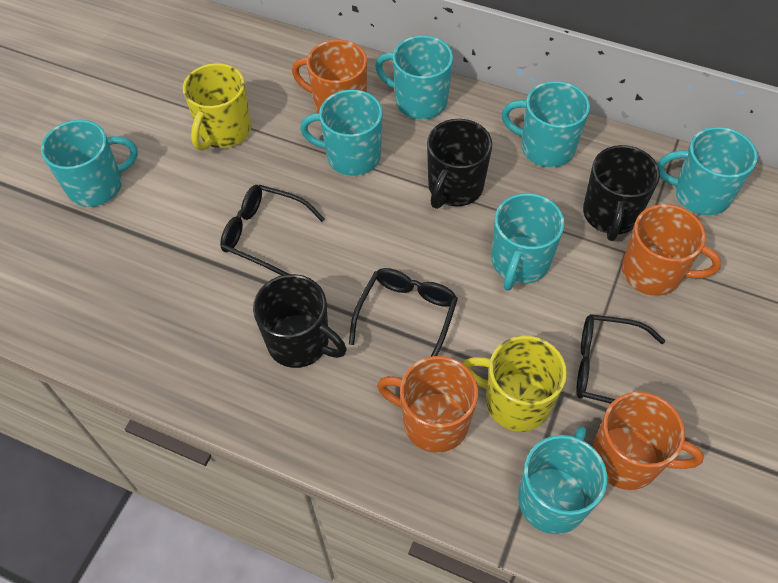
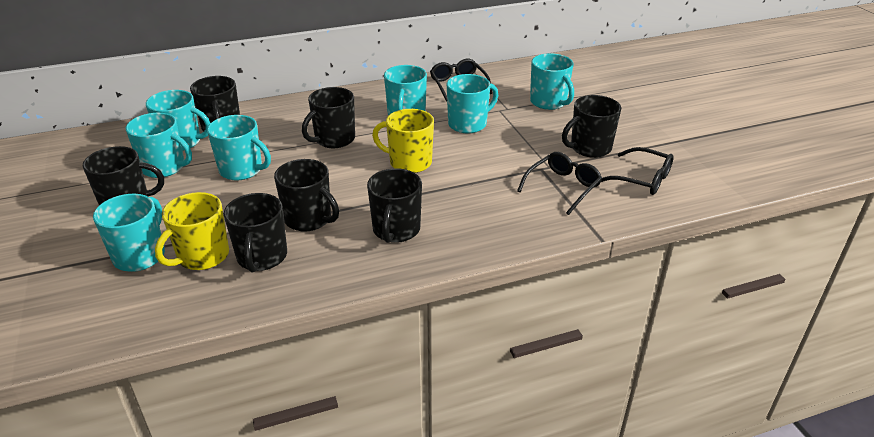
black mug: 3 -> 7
orange mug: 4 -> 0

